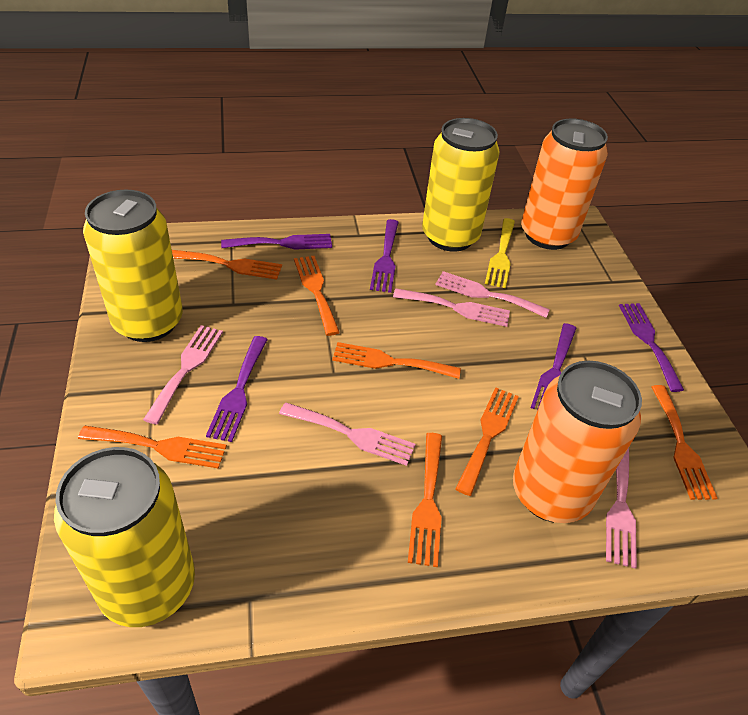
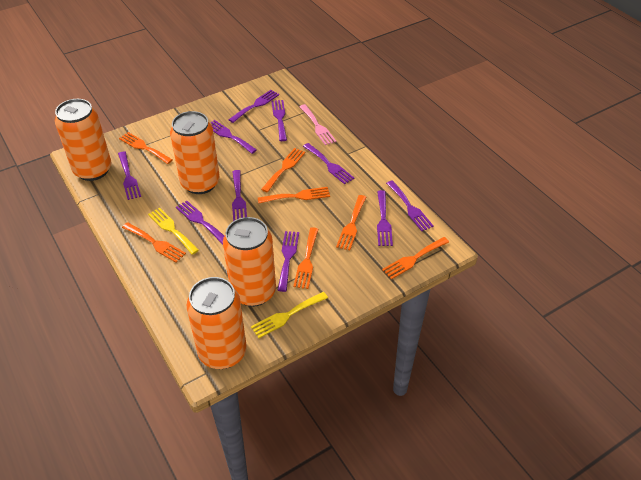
orange can: 2 -> 4
pink fork: 5 -> 1
purple fork: 5 -> 10
yellow can: 3 -> 0
yellow fork: 1 -> 2

